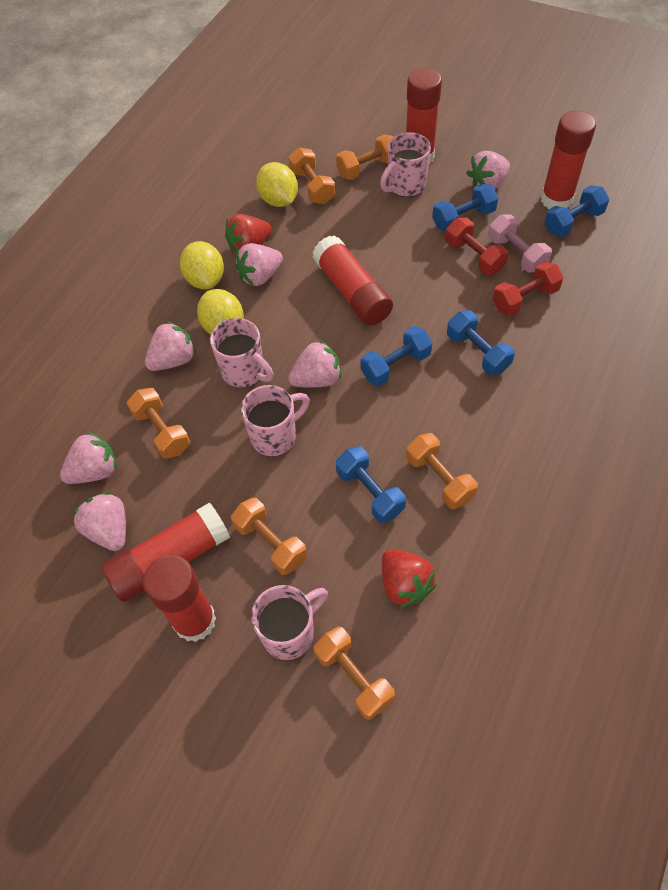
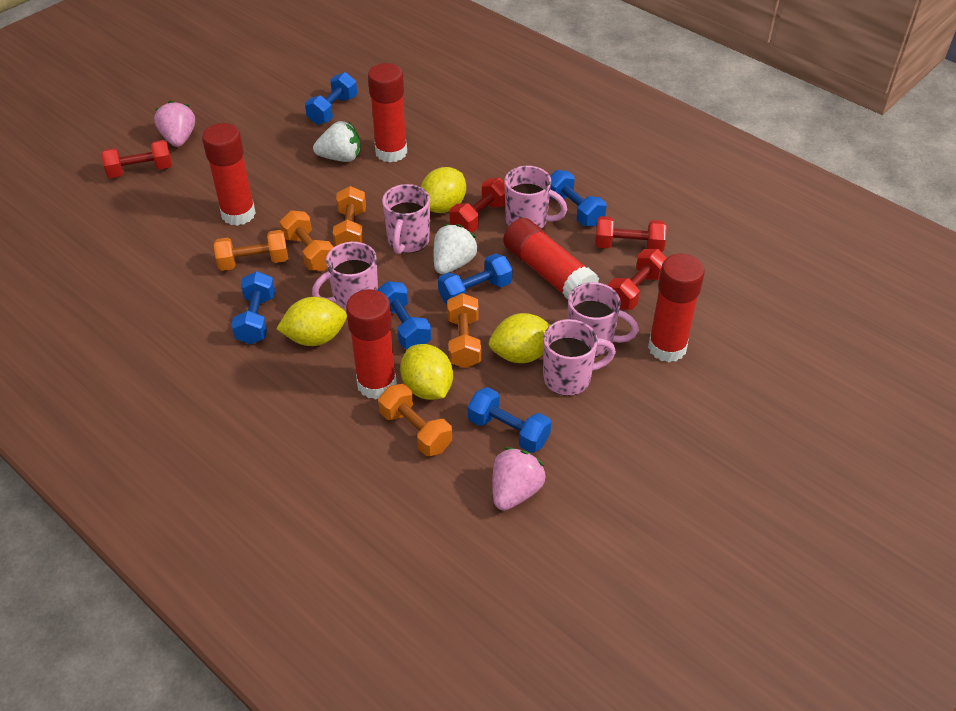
blue dumbbell: 5 -> 6
orange dumbbell: 6 -> 5
pink dumbbell: 1 -> 0
pink mug: 4 -> 5
pink strawberry: 6 -> 2
red dumbbell: 2 -> 4
red strawberry: 2 -> 0
white strawberry: 0 -> 2
yellow lemon: 3 -> 4

